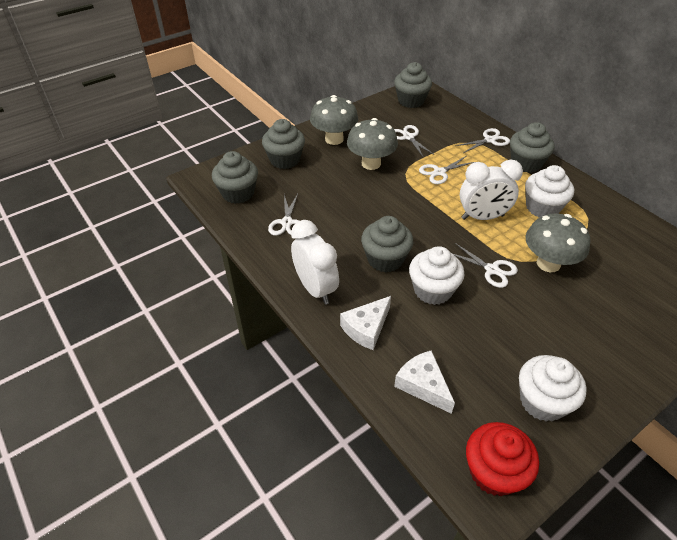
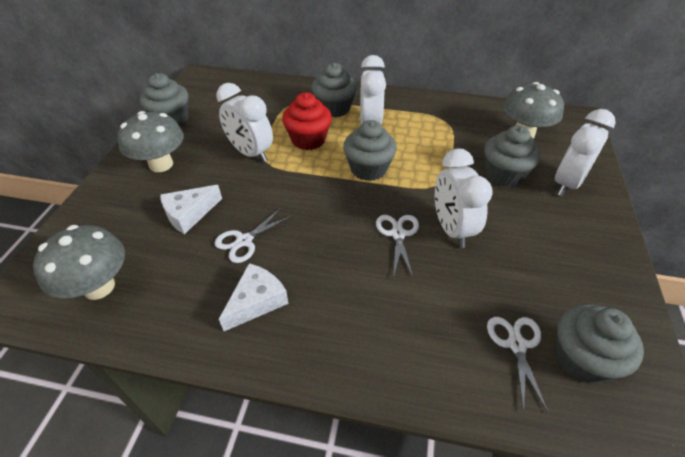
white clock: 2 -> 4
white cupcake: 3 -> 0
white scissors: 5 -> 3

